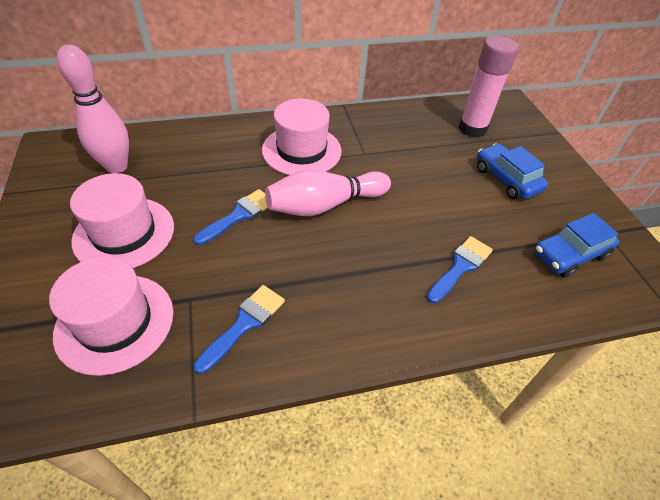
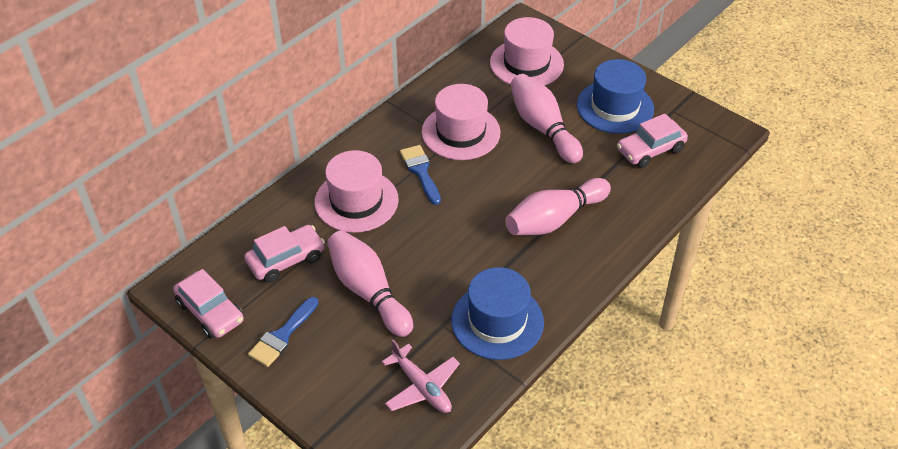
blue brush: 3 -> 2
blue car: 2 -> 0
blue hat: 0 -> 2
pink bowling pin: 2 -> 3
pink car: 0 -> 3
pink glue stick: 1 -> 0
pink plane: 0 -> 1

